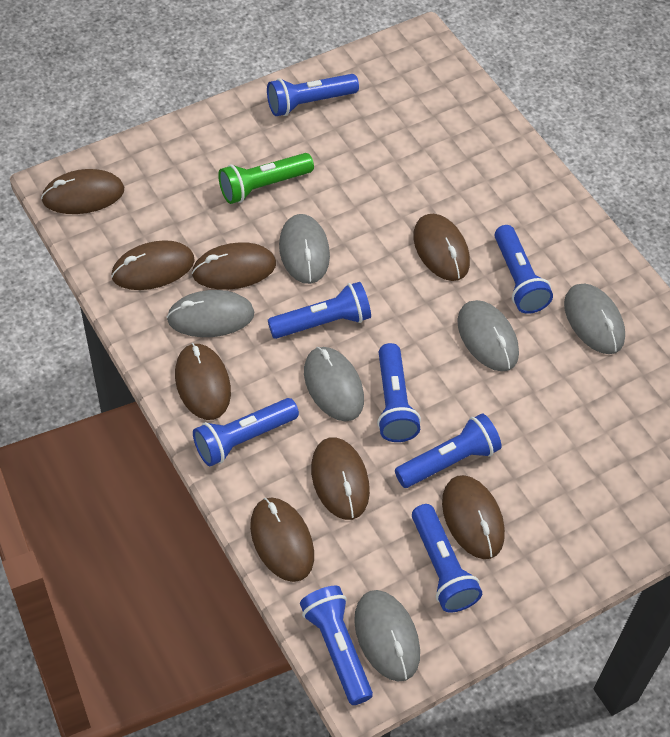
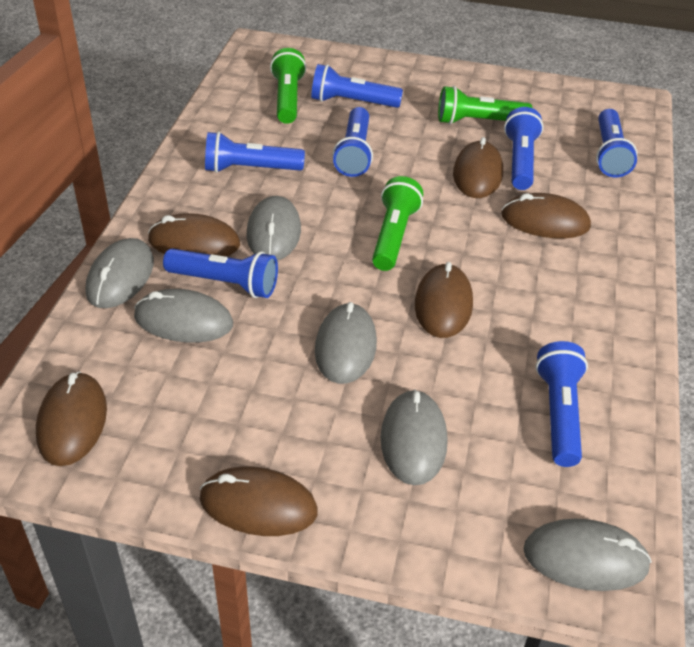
blue flashlight: 8 -> 7
brown mouse: 8 -> 6
green flashlight: 1 -> 3

